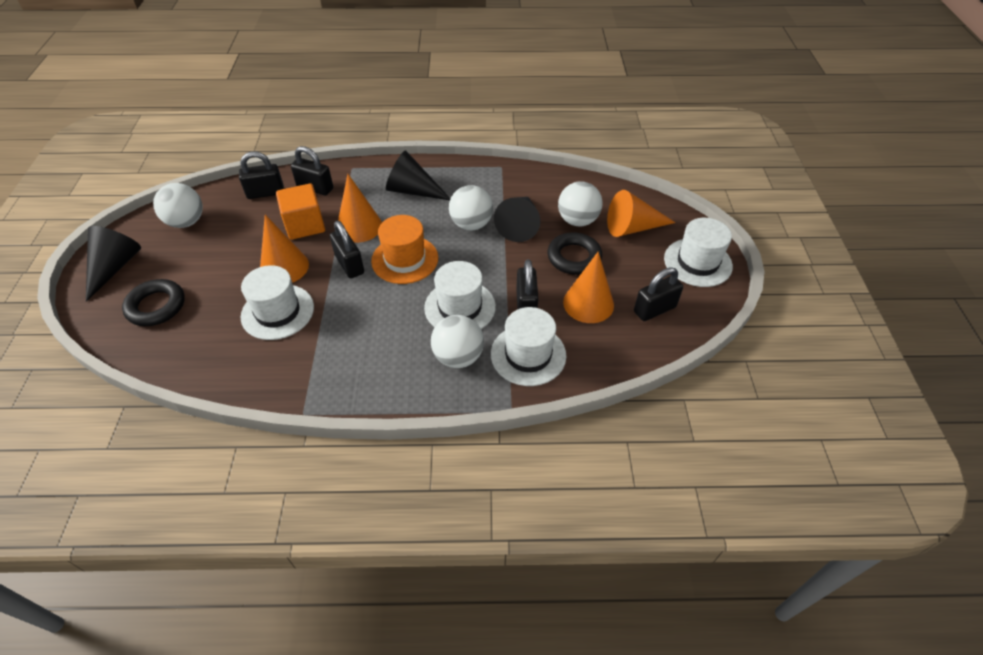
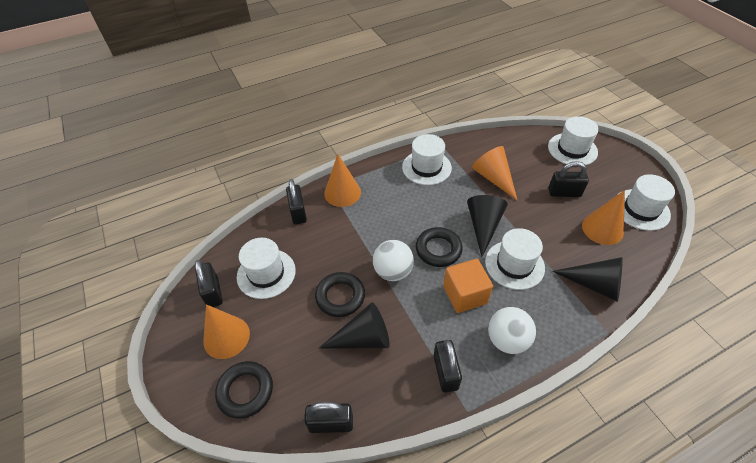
black ring: 2 -> 3
orange hat: 1 -> 0
white ball: 4 -> 2
white hat: 4 -> 5

